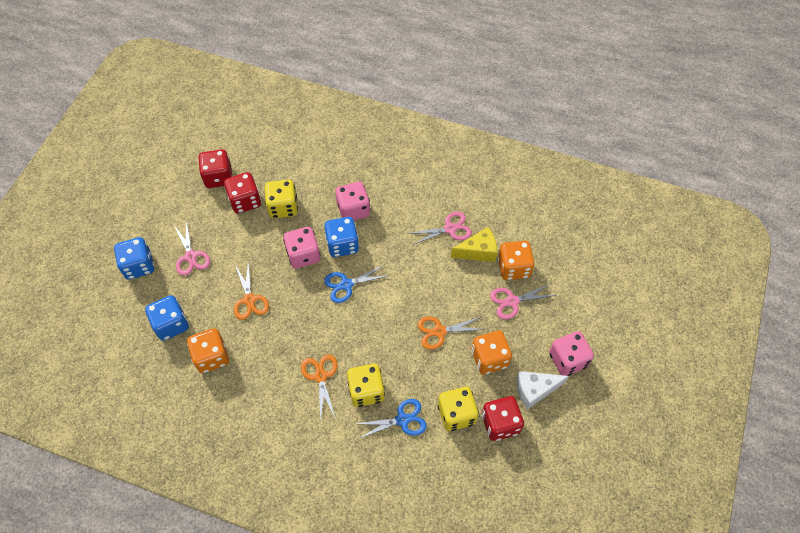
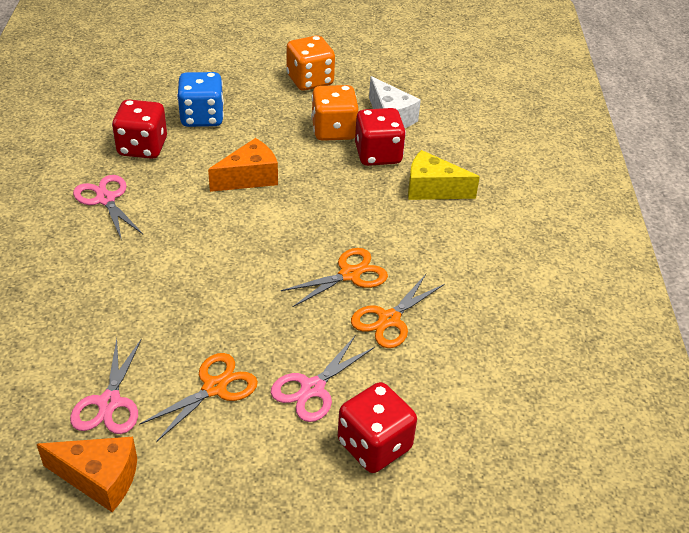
blue dice: 3 -> 1
blue scissors: 2 -> 0
orange cheese: 0 -> 2
orange dice: 3 -> 2
pink dice: 3 -> 0
yellow dice: 3 -> 0

